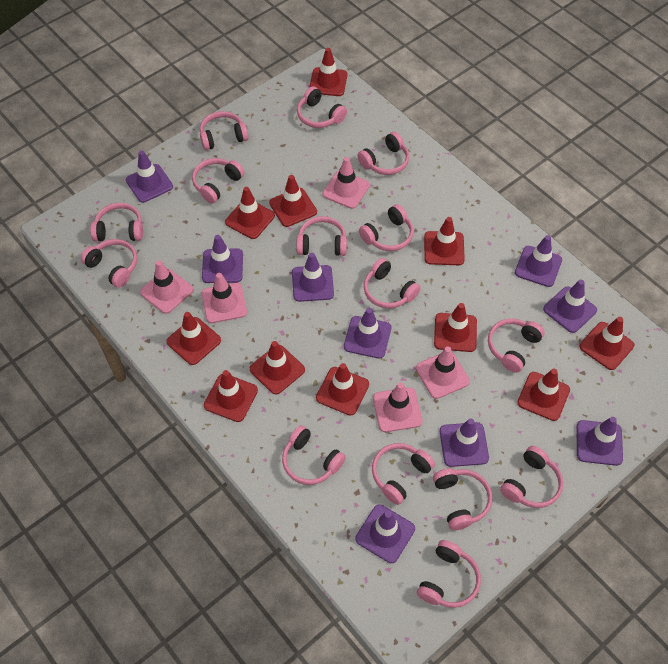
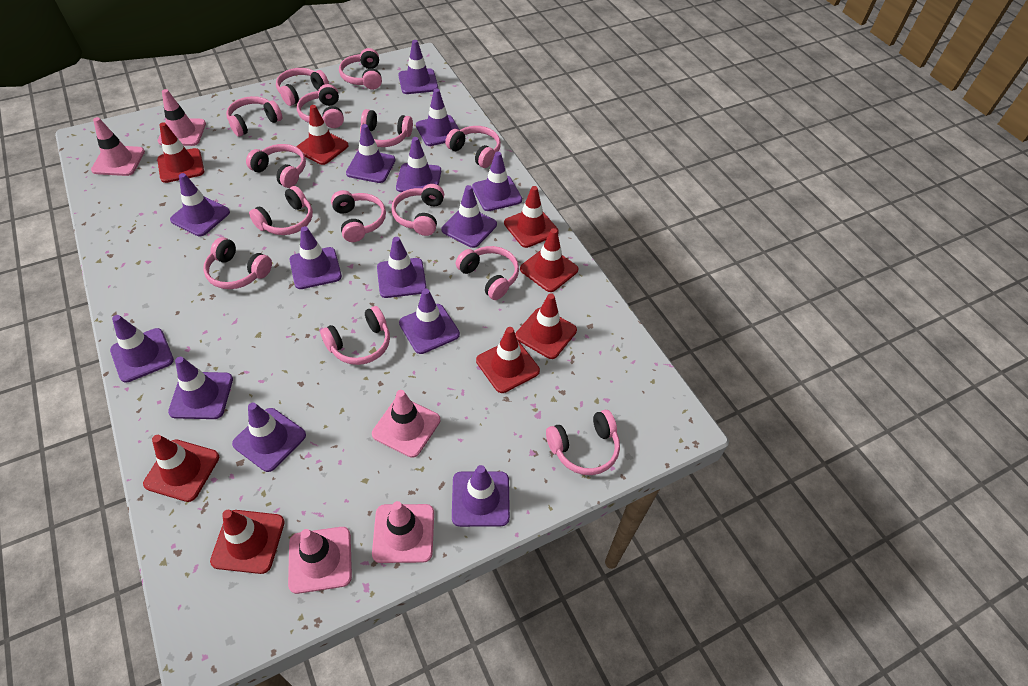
pink headphones: 15 -> 14
purple traffic cone: 9 -> 14
red traffic cone: 11 -> 8

